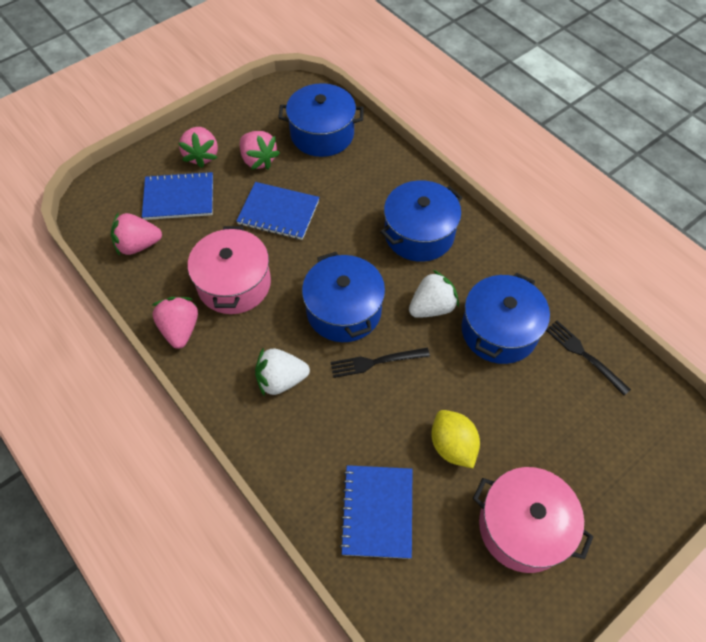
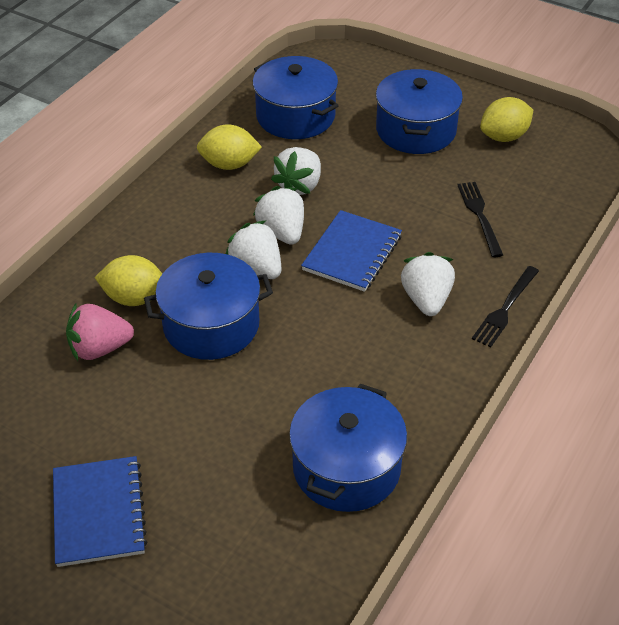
blue notebook: 3 -> 2
pink pot: 2 -> 0
pink strawberry: 4 -> 1
white strawberry: 2 -> 4
yellow lemon: 1 -> 3

